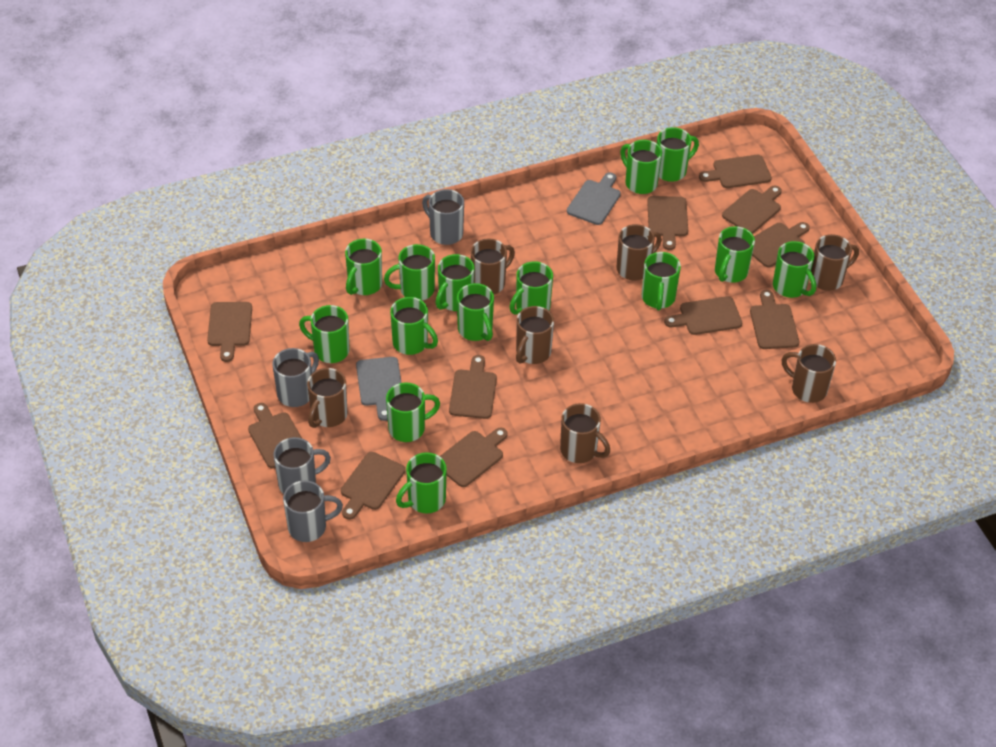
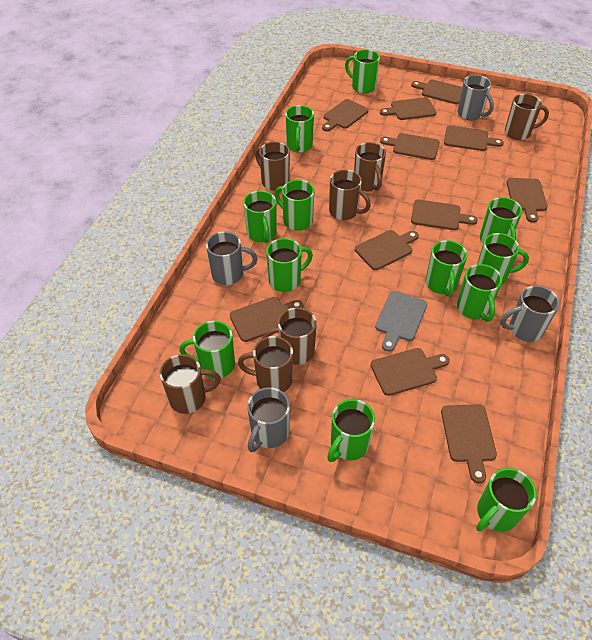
green mug: 14 -> 12
grey cutting board: 2 -> 1

